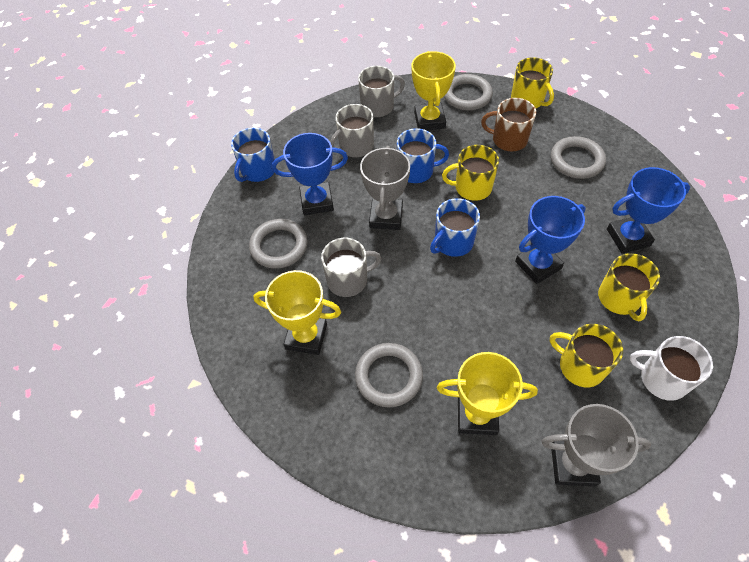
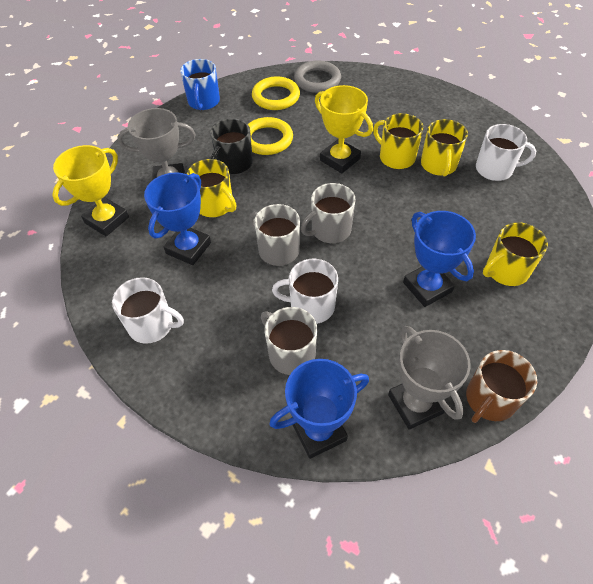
black mug: 0 -> 1
blue mug: 3 -> 1
grey ring: 4 -> 1
white mug: 1 -> 3
yellow ring: 0 -> 2
yellow trophy: 3 -> 2

